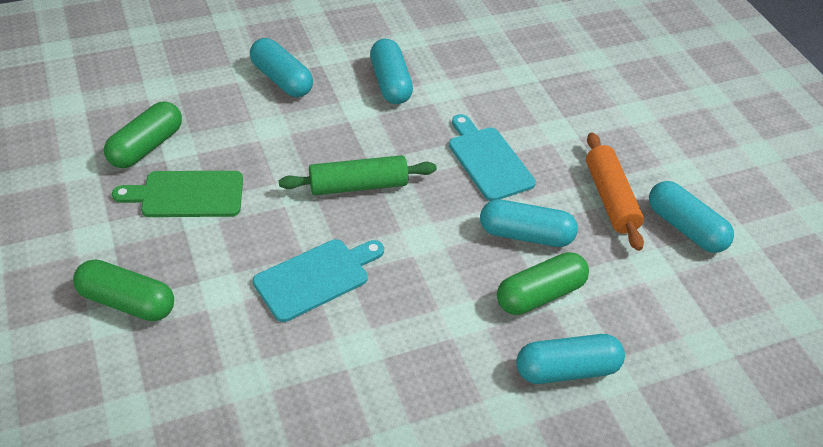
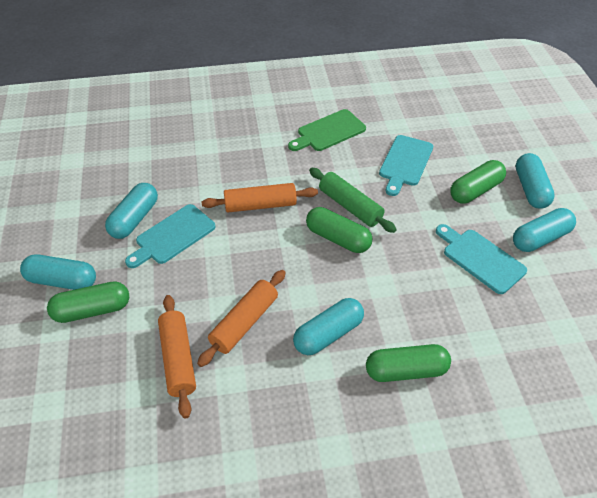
green capsule: 3 -> 4
orange rolling pin: 1 -> 3
turquoise cutting board: 2 -> 3

